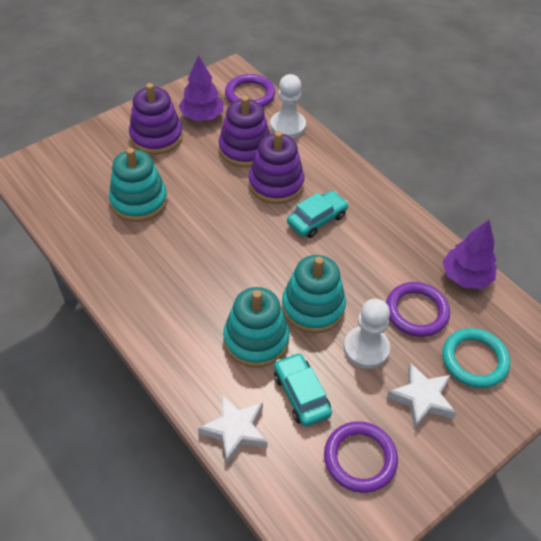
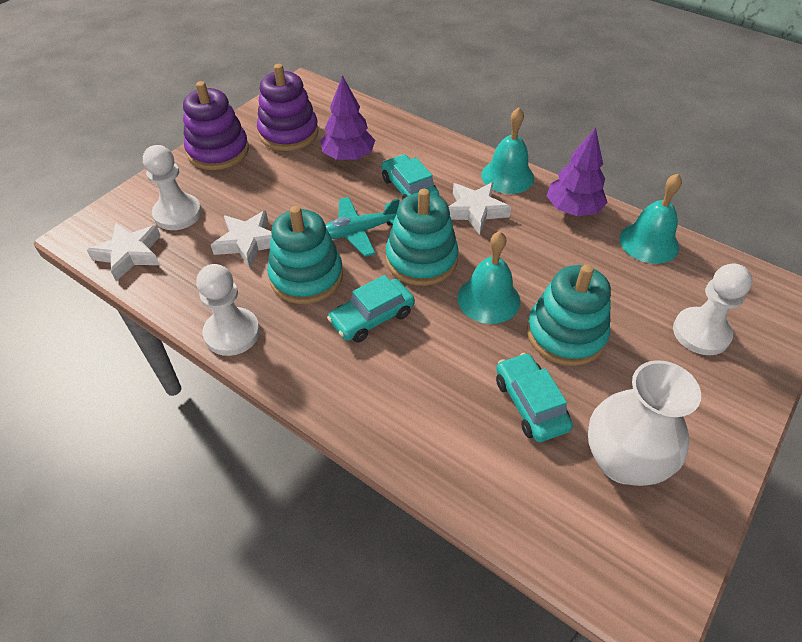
purple ring: 3 -> 0
purple stacking toy: 3 -> 2
turquoise bell: 0 -> 3
turquoise car: 2 -> 3
turquoise plane: 0 -> 1
turquoise ring: 1 -> 0
white pawn: 2 -> 3
white star: 2 -> 3
white vase: 0 -> 1

